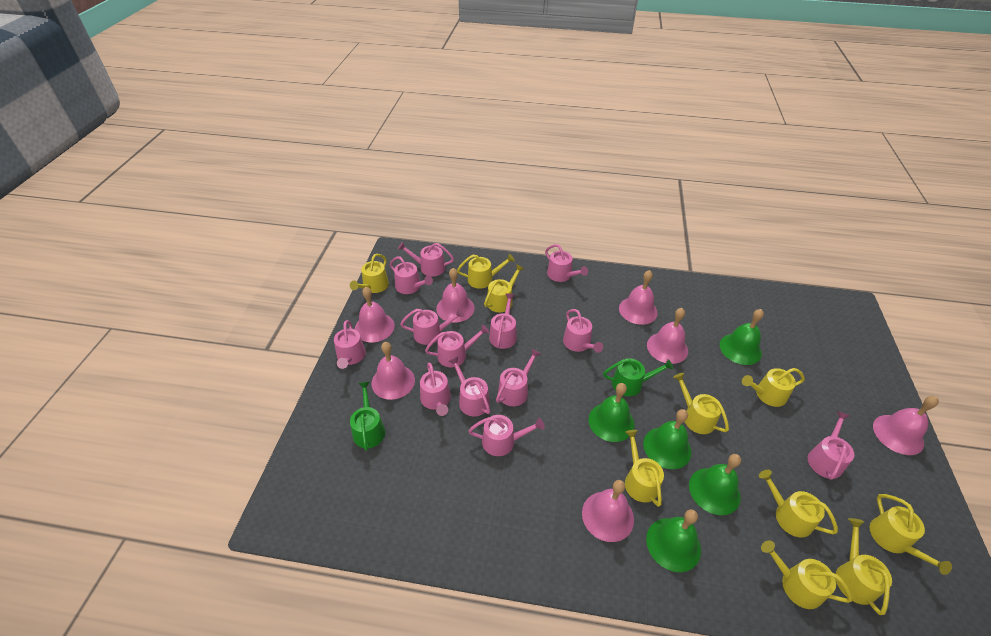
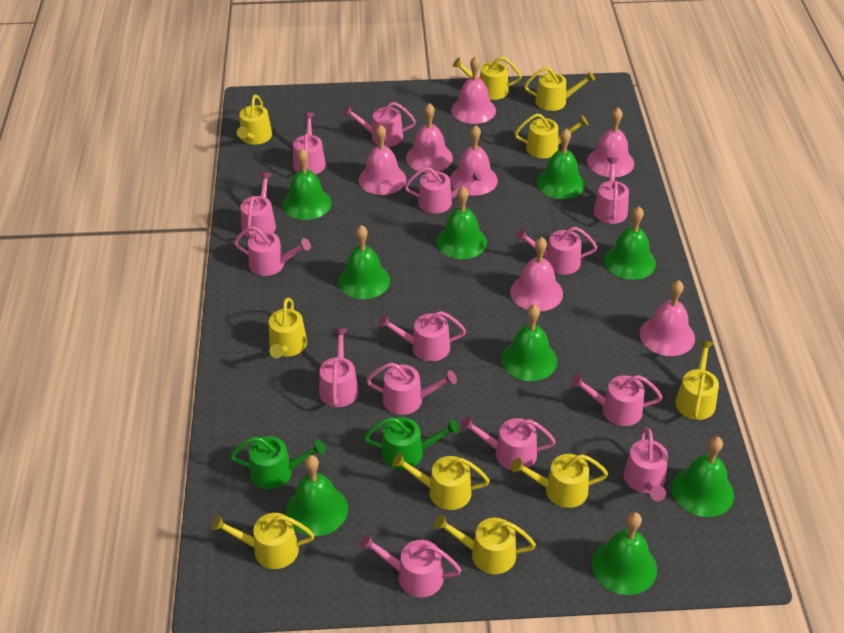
green bell: 5 -> 9
pink watering can: 13 -> 14

